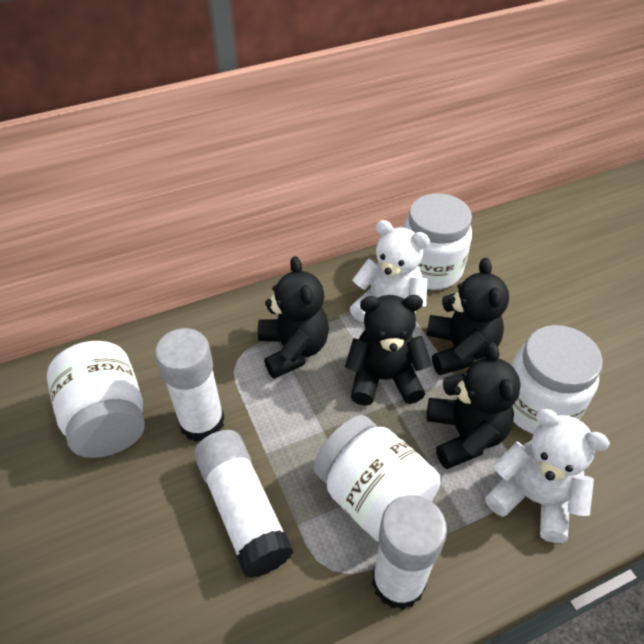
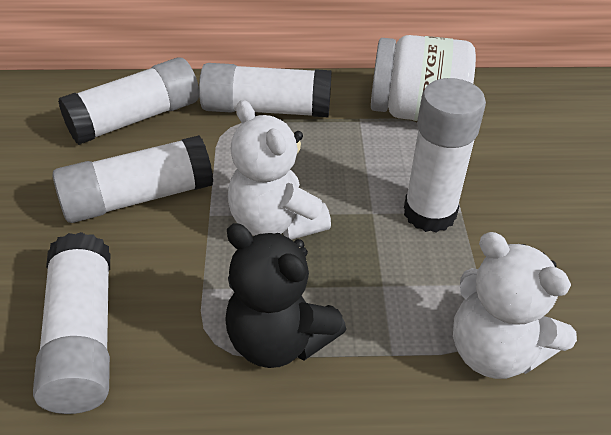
black teddy bear: 4 -> 1
white glue stick: 3 -> 5
white jar: 4 -> 1

